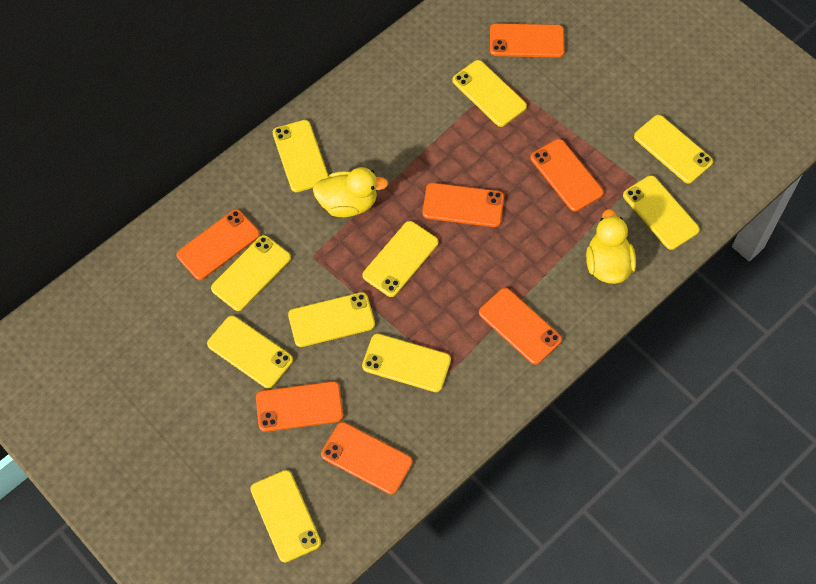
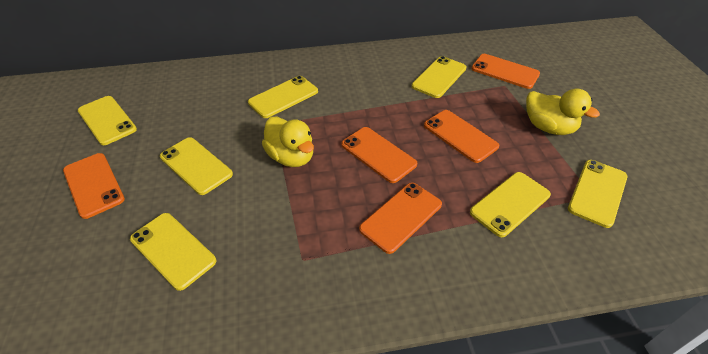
orange phone: 7 -> 5
yellow phone: 10 -> 7

